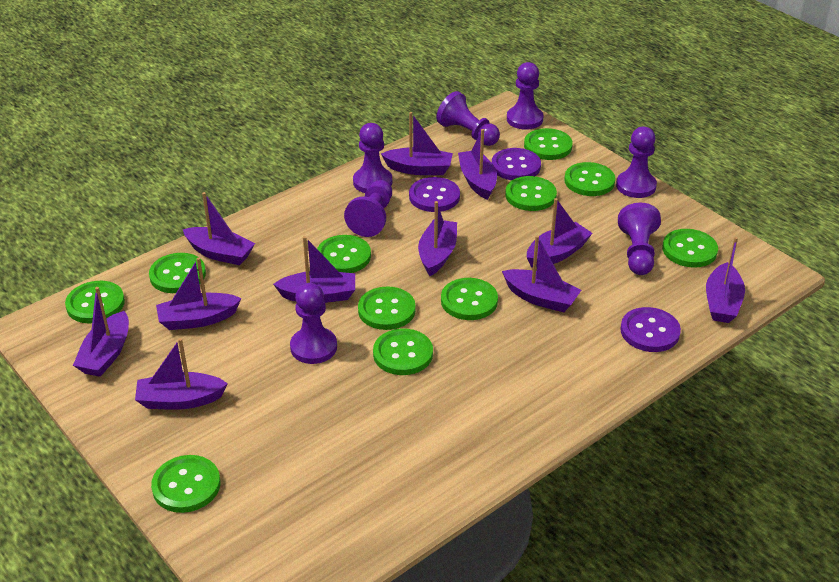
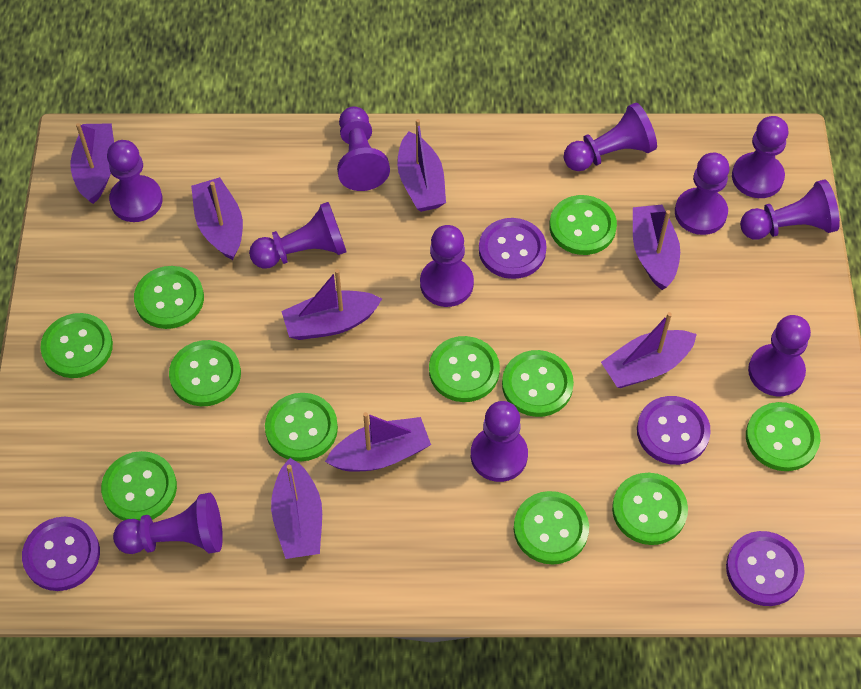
purple boat: 11 -> 8
purple button: 3 -> 4
purple pawn: 7 -> 11

